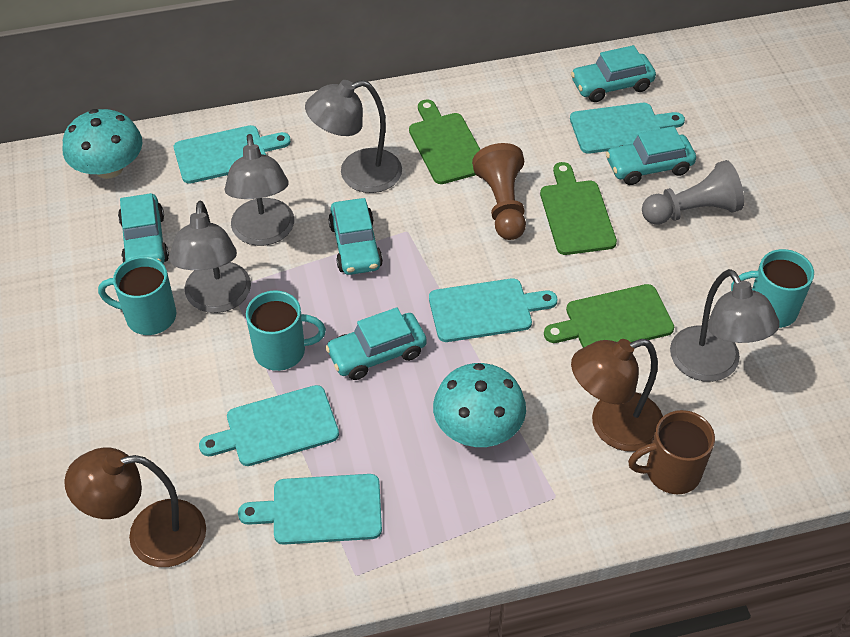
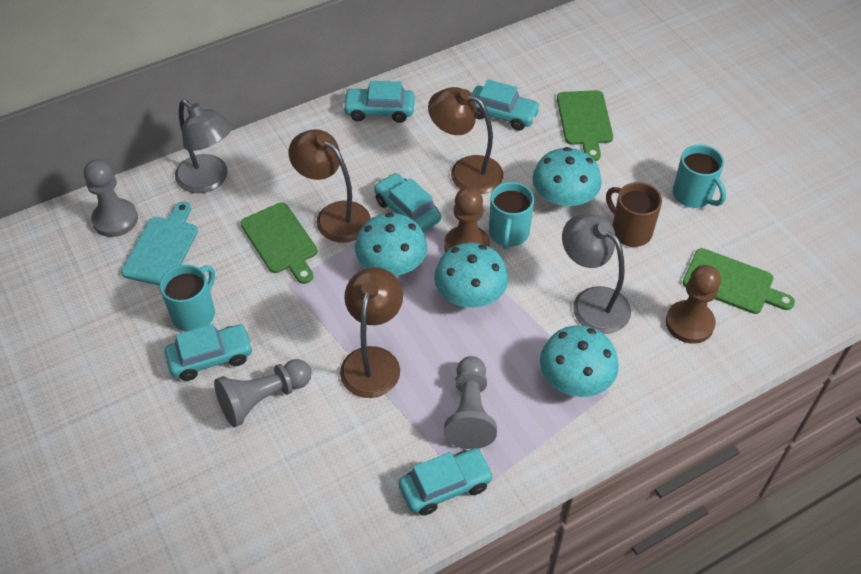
brown lamp: 2 -> 3
brown pawn: 1 -> 2
grey lamp: 4 -> 2
grey pawn: 1 -> 3
turquoise cutting board: 5 -> 1
turquoise mushroom: 2 -> 4

